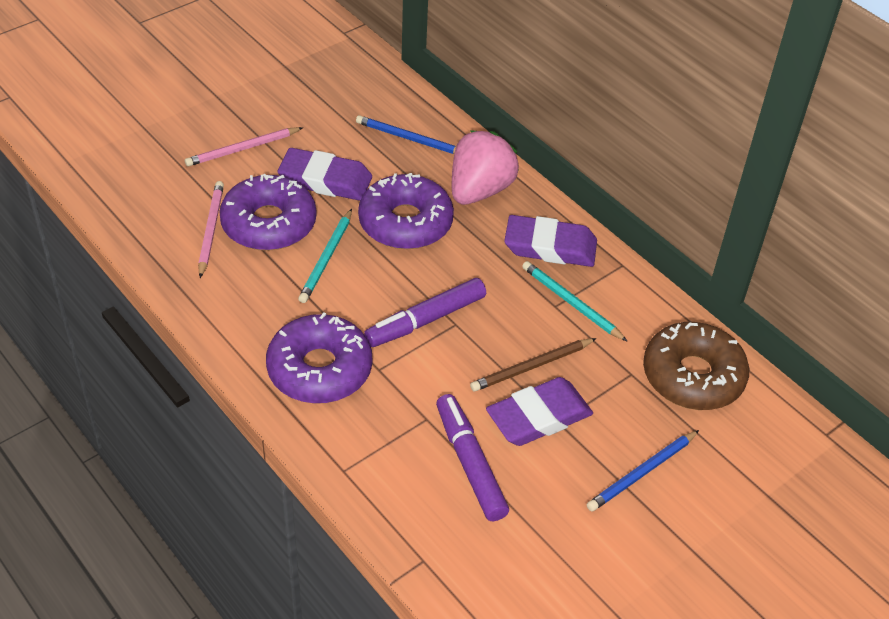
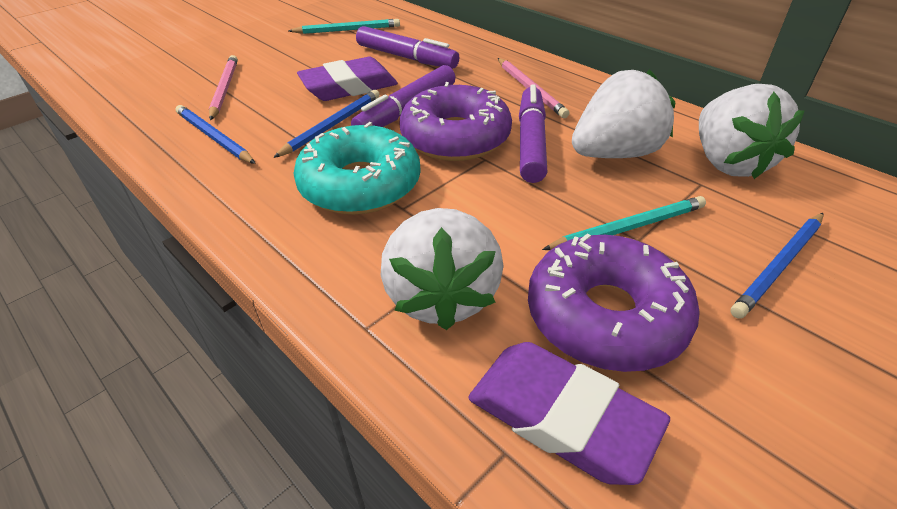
blue pencil: 2 -> 3
brown donut: 1 -> 0
brown pencil: 1 -> 0
pink strawberry: 1 -> 0
purple donut: 3 -> 2
purple eraser: 3 -> 2
purple marker: 2 -> 3
turquoise donut: 0 -> 1
white strawberry: 0 -> 3

